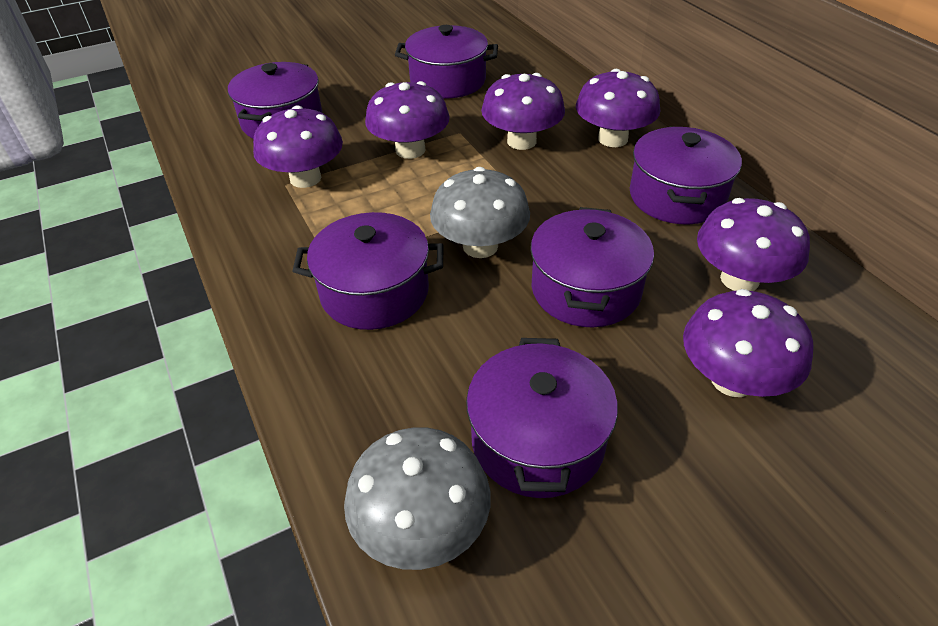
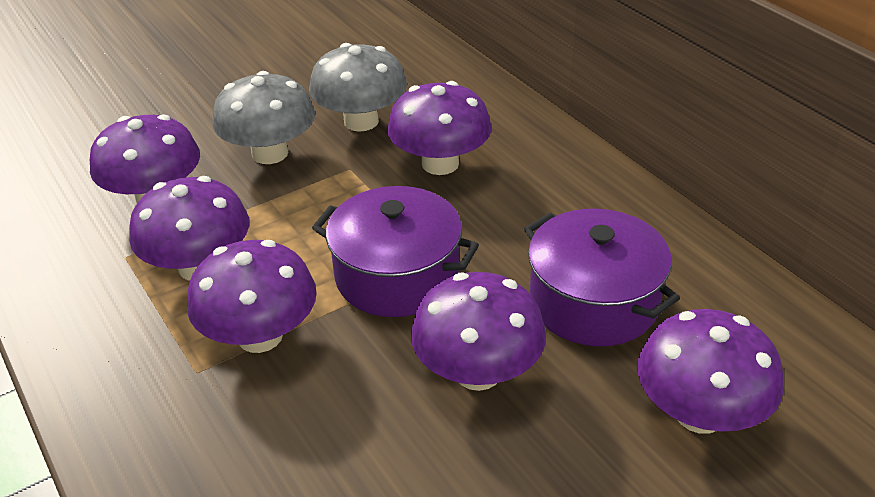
purple pot: 6 -> 2

